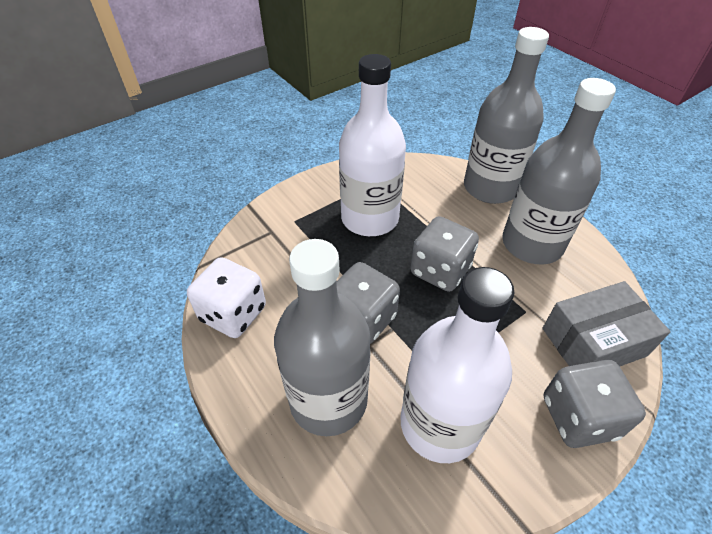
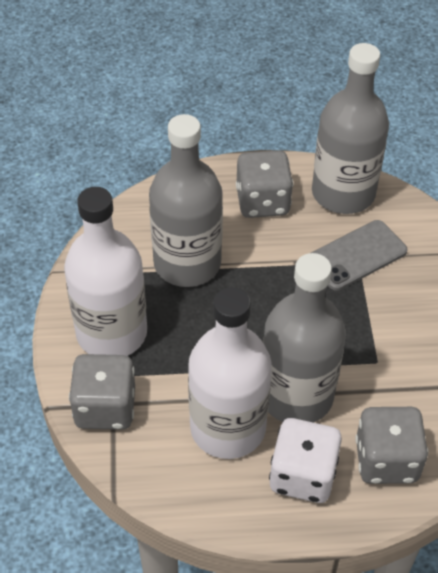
grey box: 1 -> 0
grey phone: 0 -> 1

